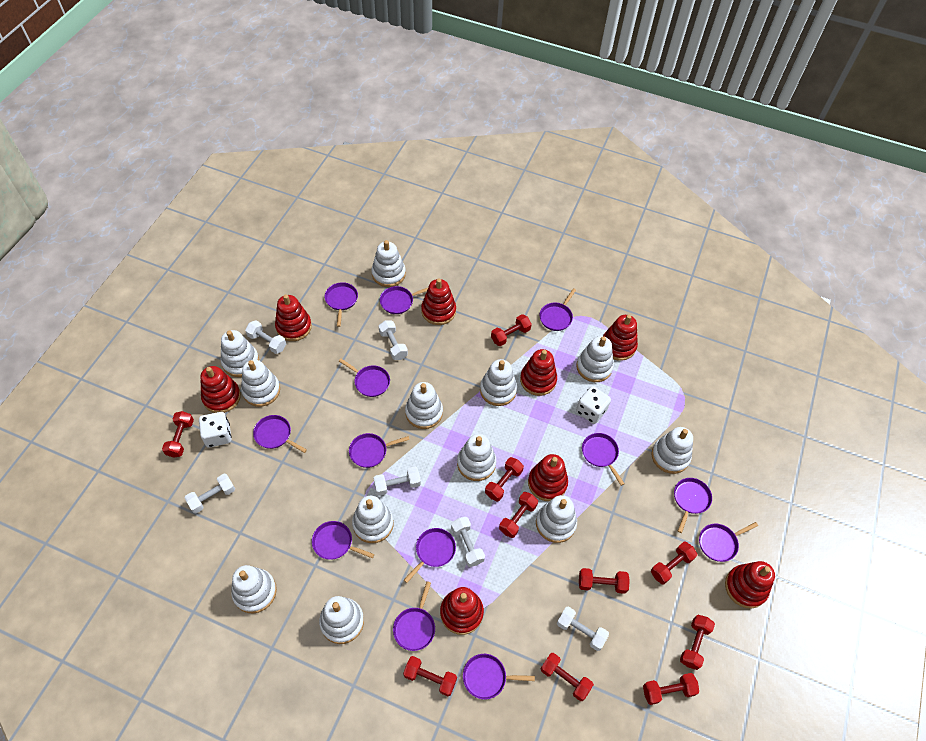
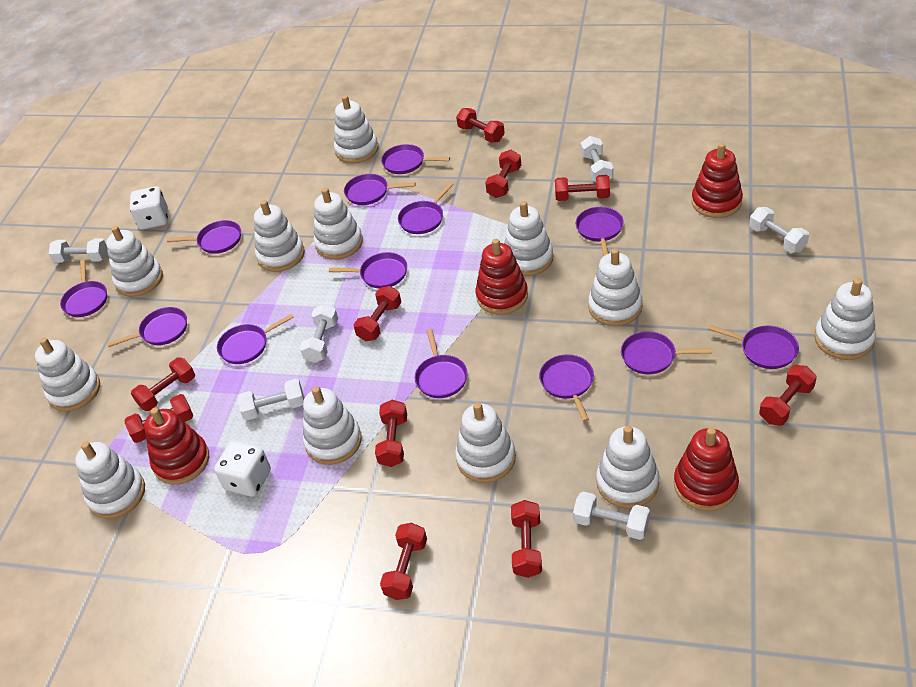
red stacking toy: 8 -> 4

